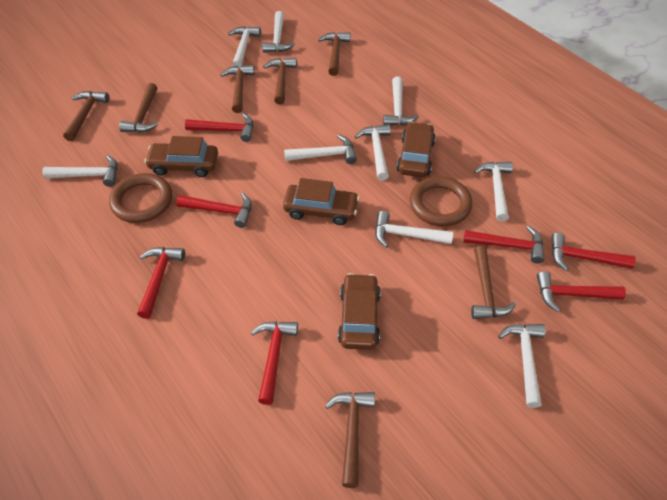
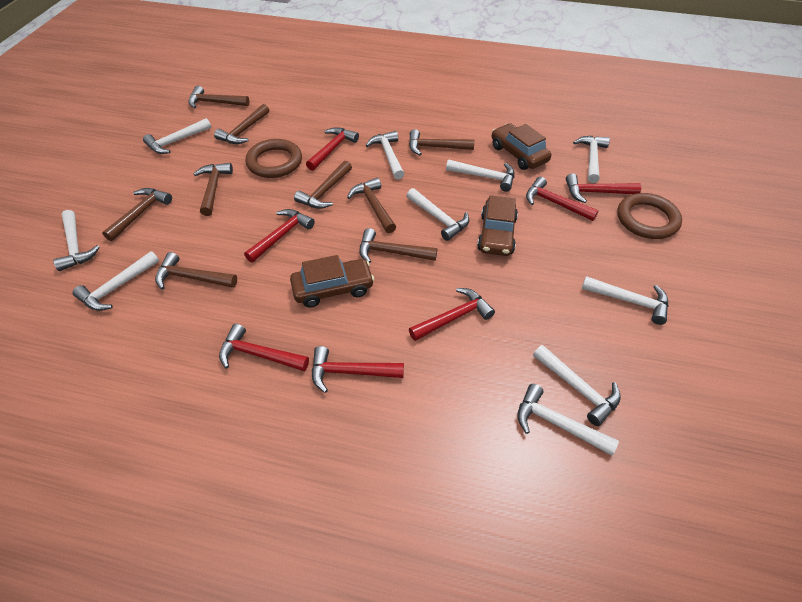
brown car: 4 -> 3
brown hammer: 7 -> 9
white hammer: 9 -> 10

